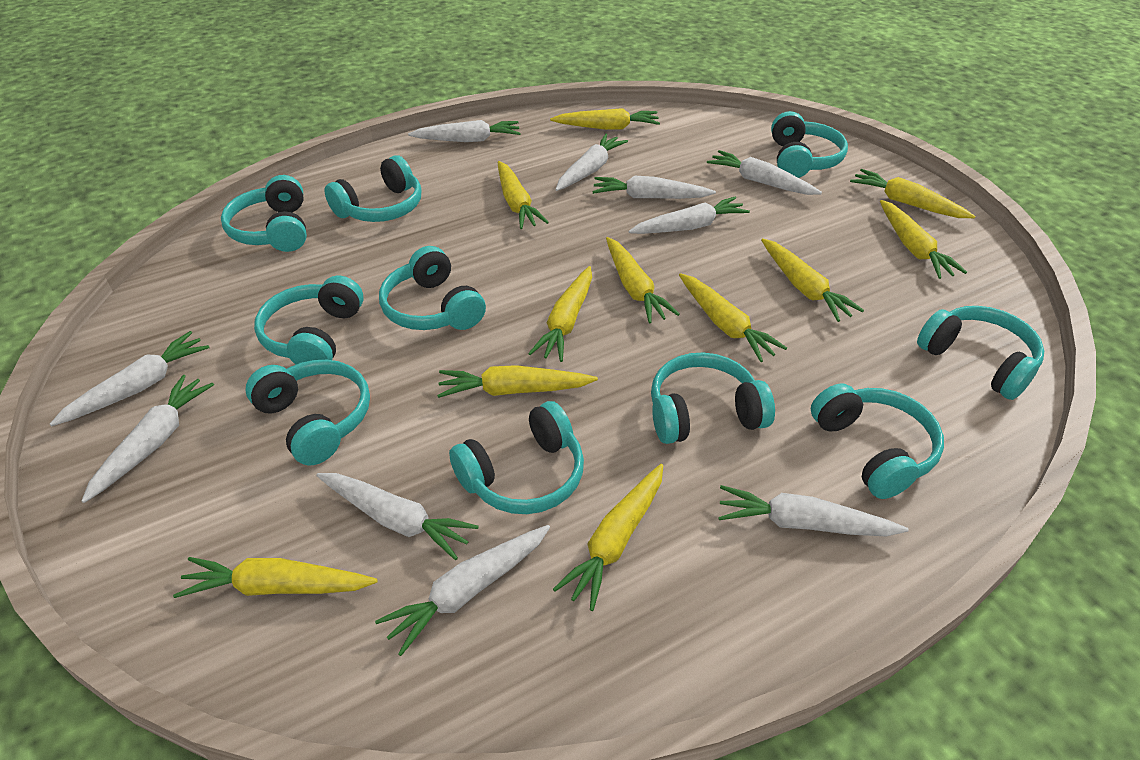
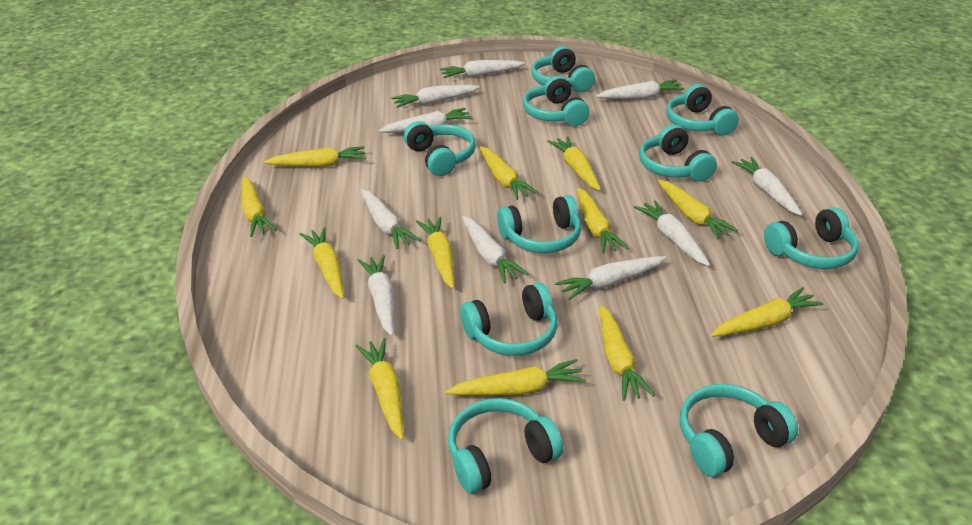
yellow carrot: 11 -> 12

